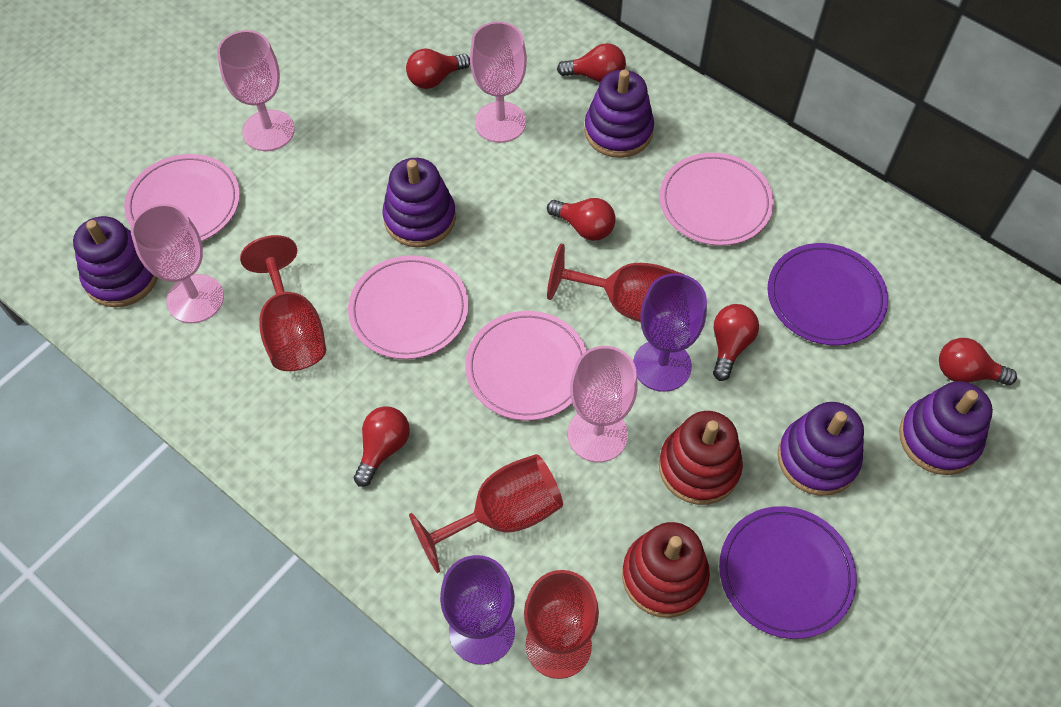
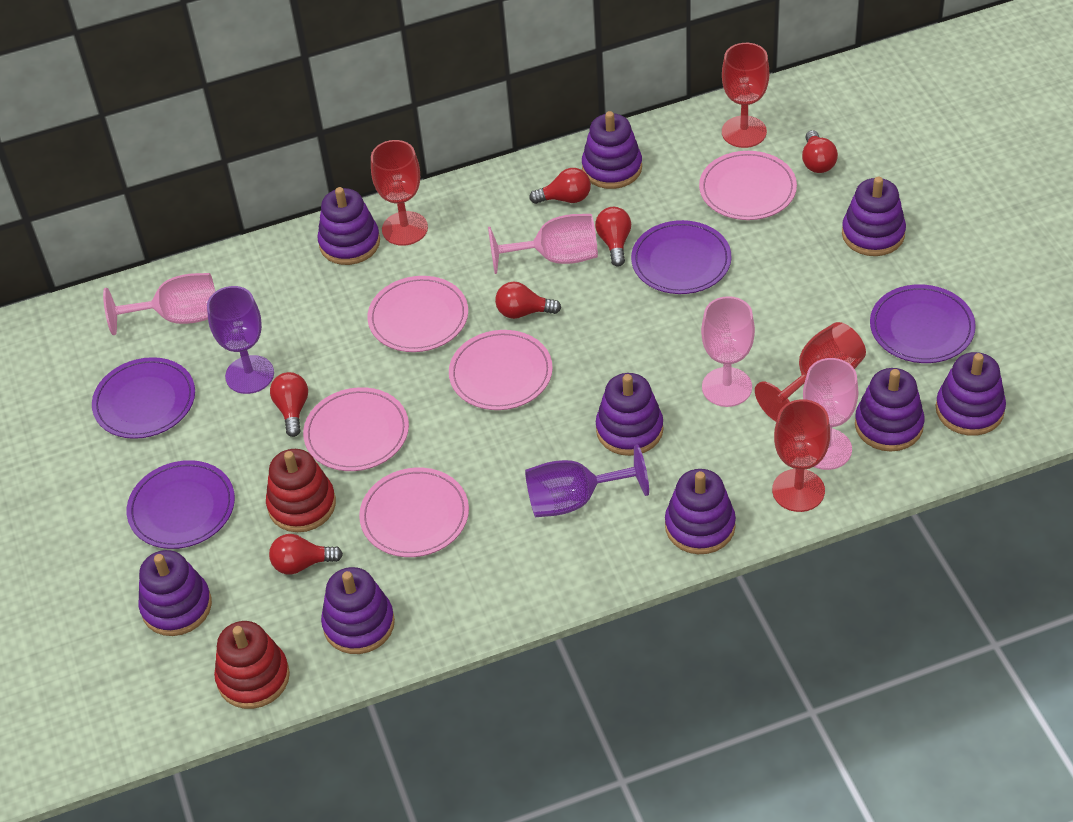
pink plate: 4 -> 5
purple plate: 2 -> 4
purple stacking toy: 5 -> 9

